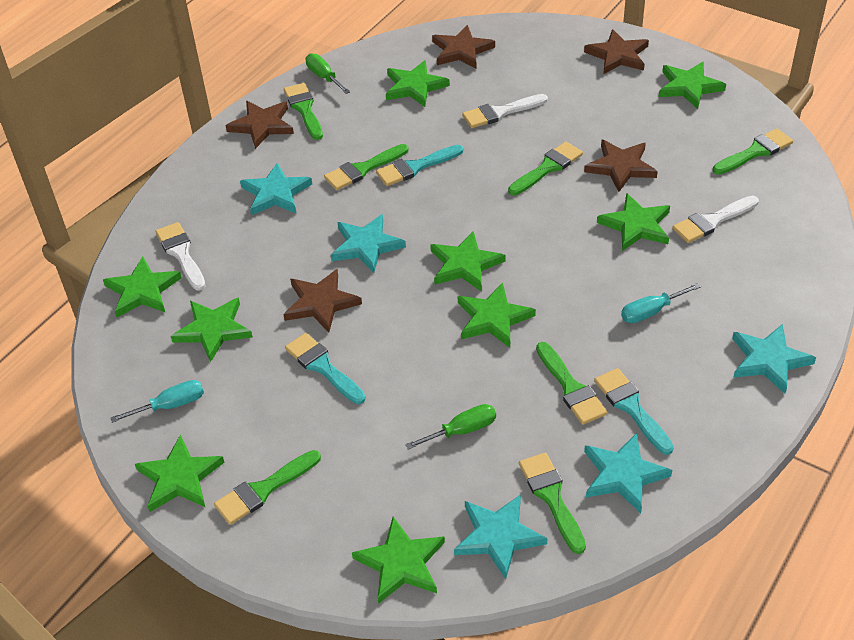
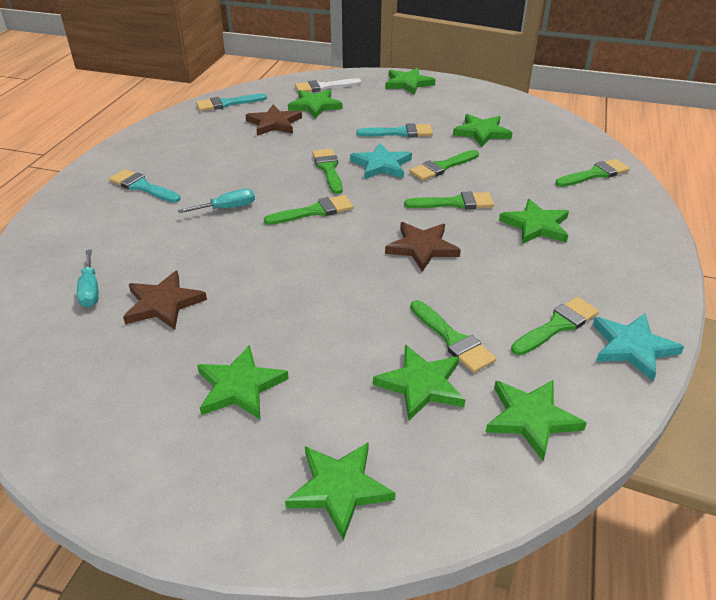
brown star: 5 -> 3
green screwdriver: 2 -> 0
green star: 9 -> 8
turquoise star: 5 -> 2
white brush: 3 -> 1

